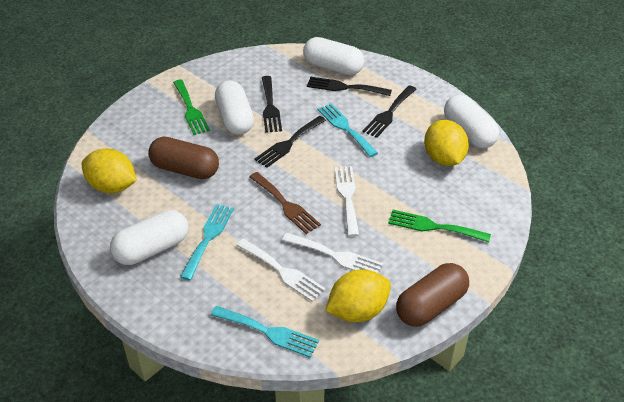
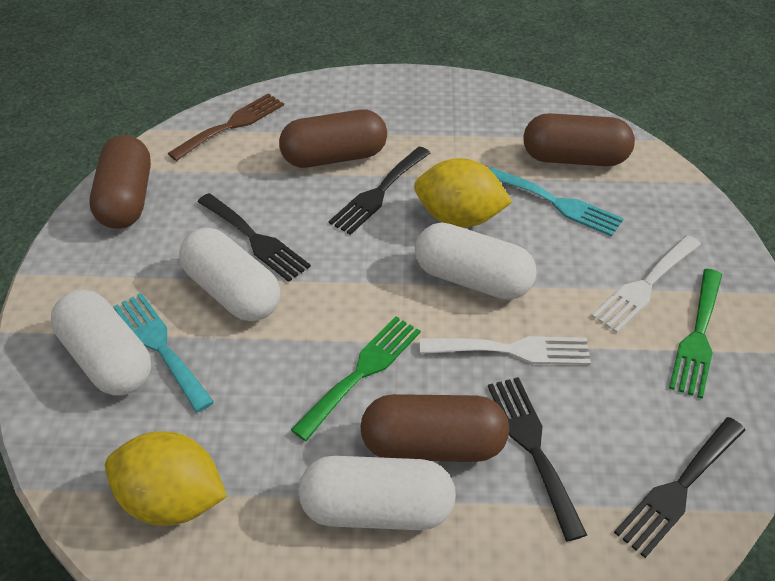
brown capsule: 2 -> 4
turquoise fork: 3 -> 2
white fork: 3 -> 2
yellow lemon: 3 -> 2

